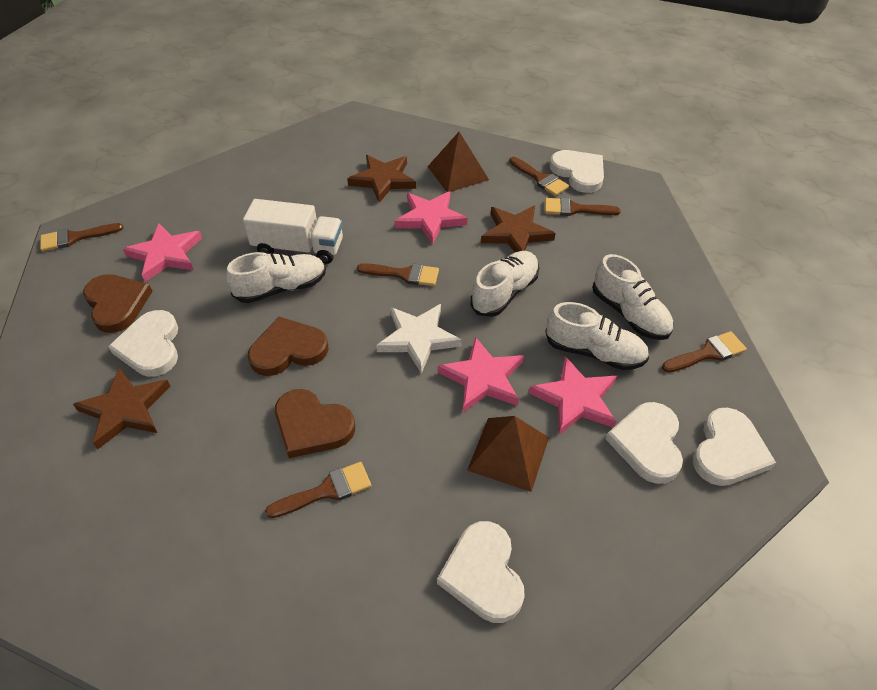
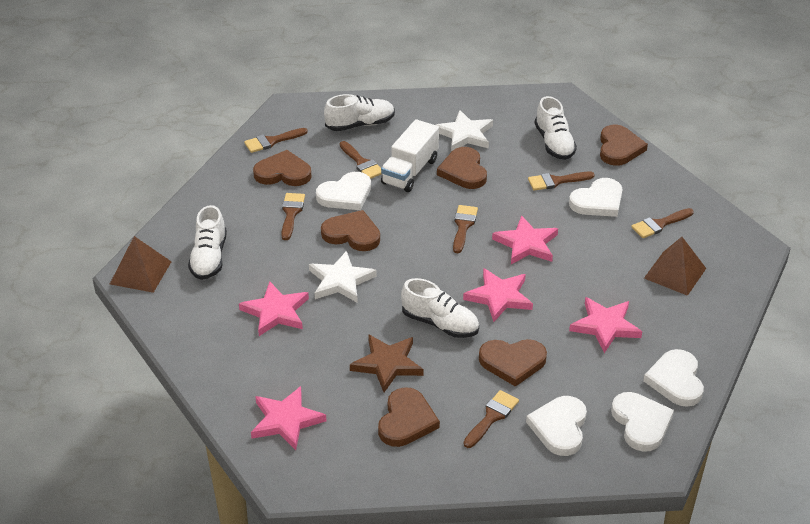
brown brush: 6 -> 7
brown heart: 3 -> 6
brown star: 3 -> 1
pink star: 4 -> 5
white star: 1 -> 2

